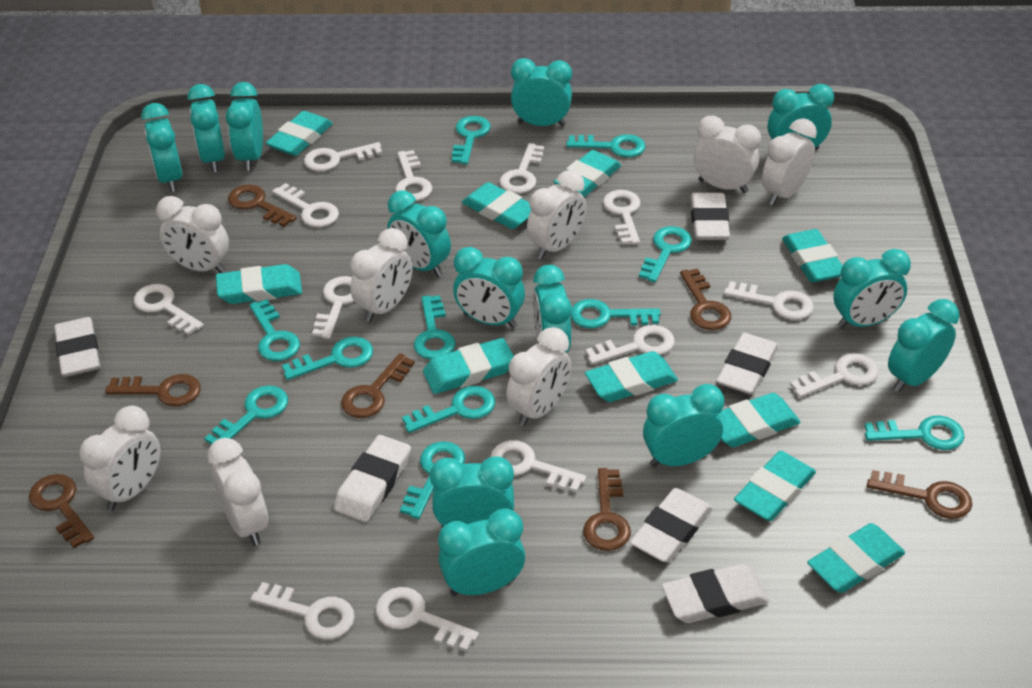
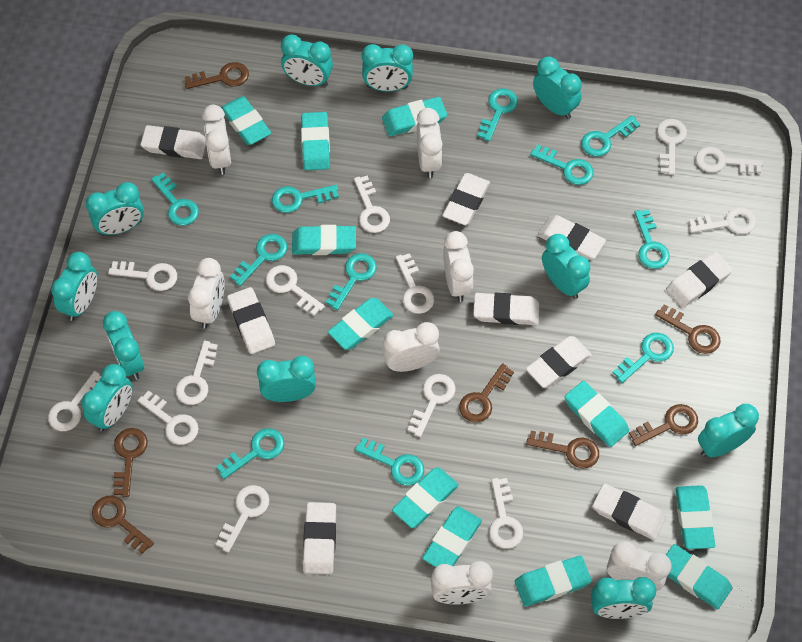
turquoise clock: 13 -> 11
turquoise eraser: 10 -> 11
white clock: 8 -> 7
white eraser: 6 -> 9

